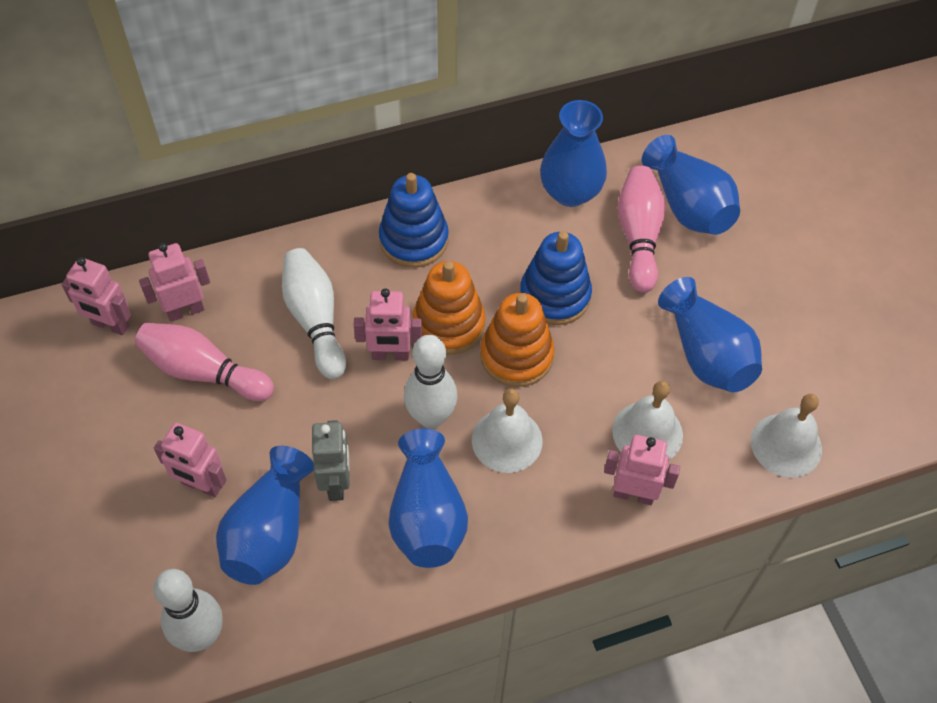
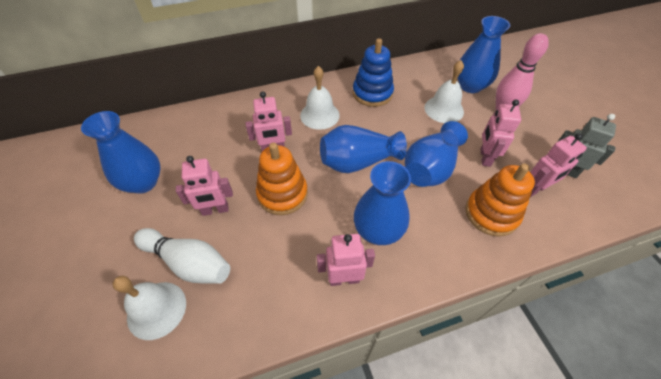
blue stacking toy: 2 -> 1
pink bowling pin: 2 -> 1
white bowling pin: 3 -> 1

